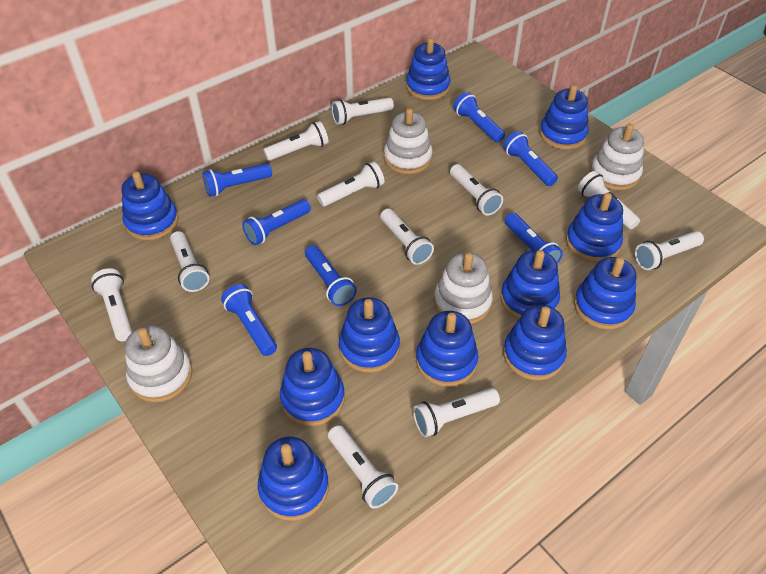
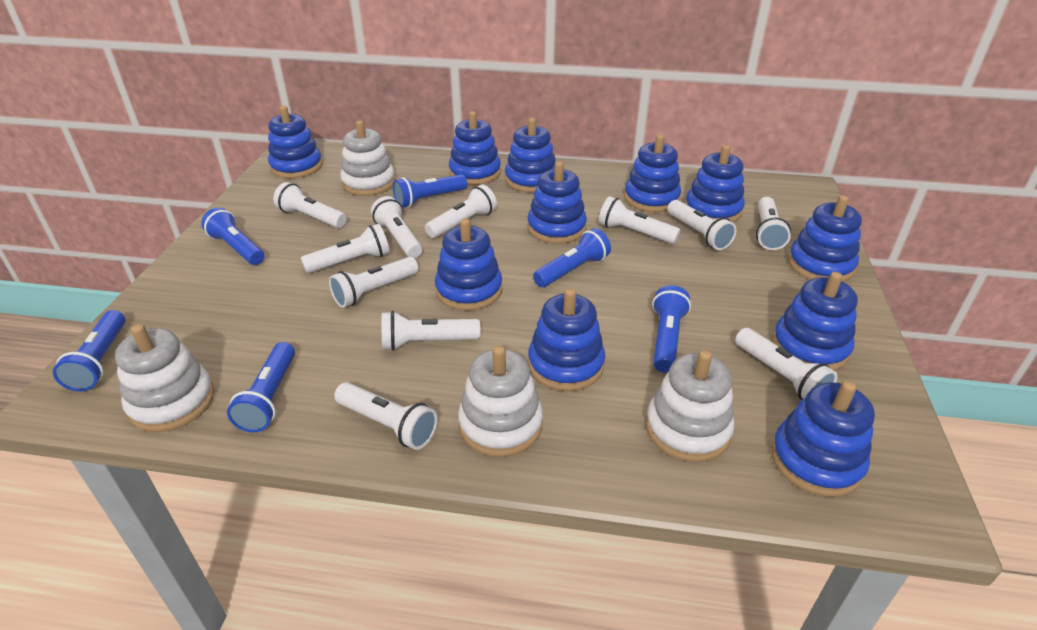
blue flashlight: 7 -> 6

